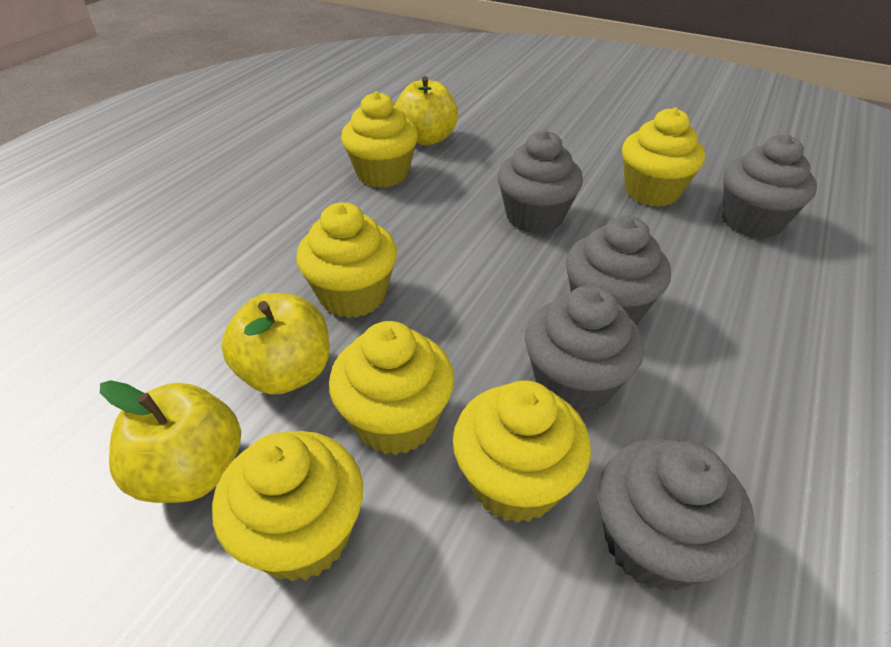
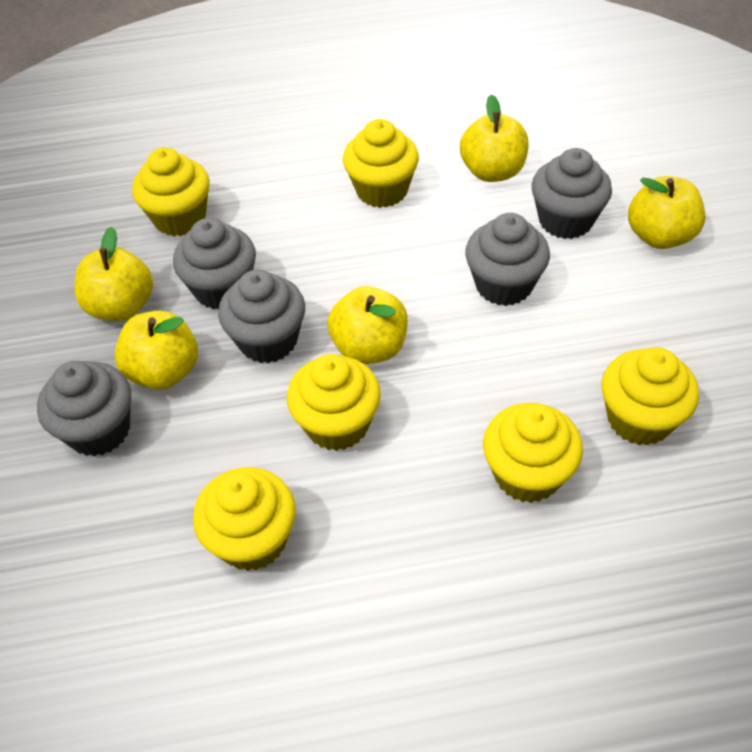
yellow apple: 3 -> 5

